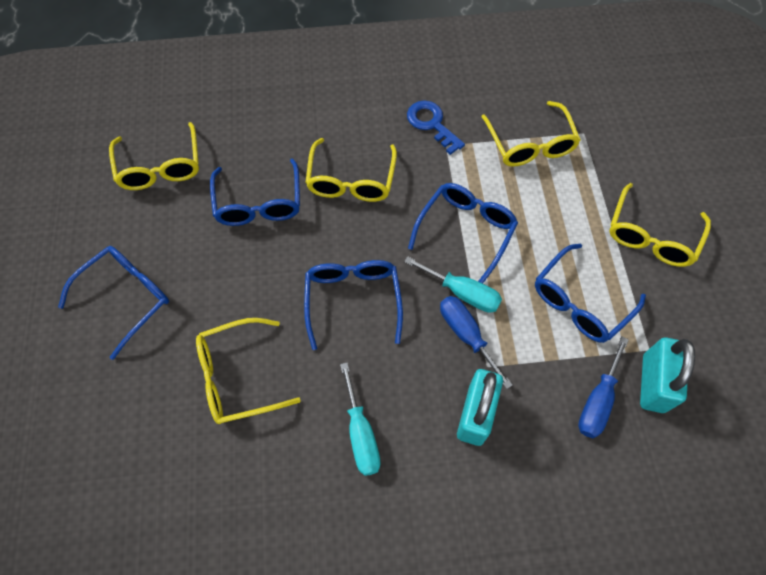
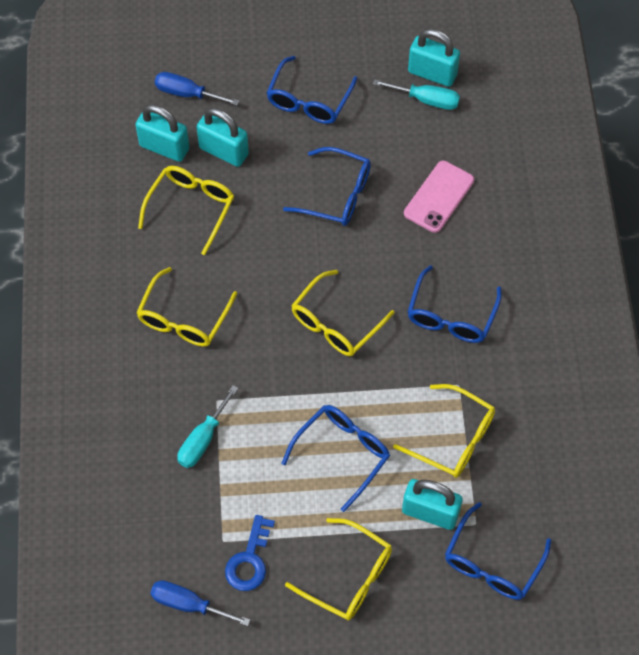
pink phone: 0 -> 1
turquoise padlock: 2 -> 4

